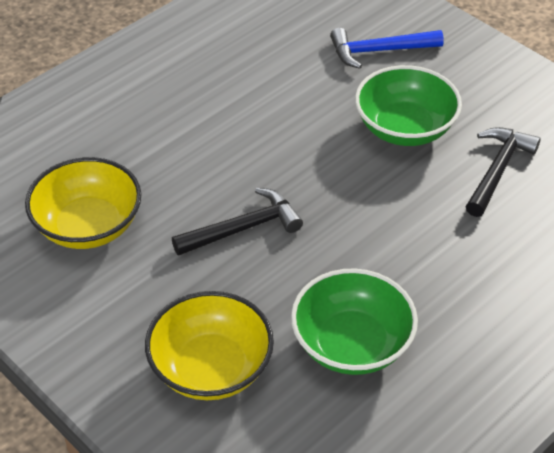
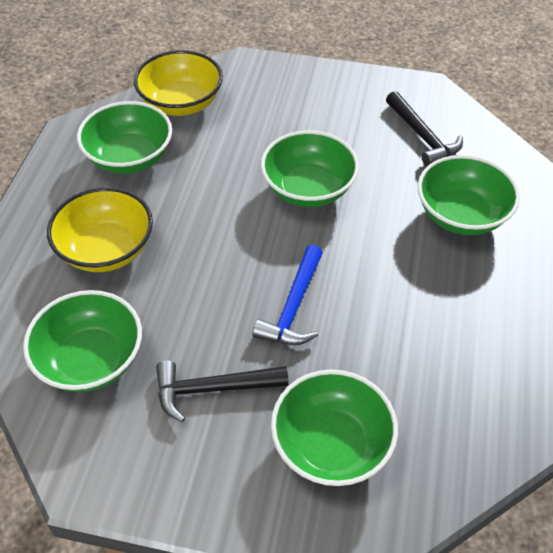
green bowl: 2 -> 5

